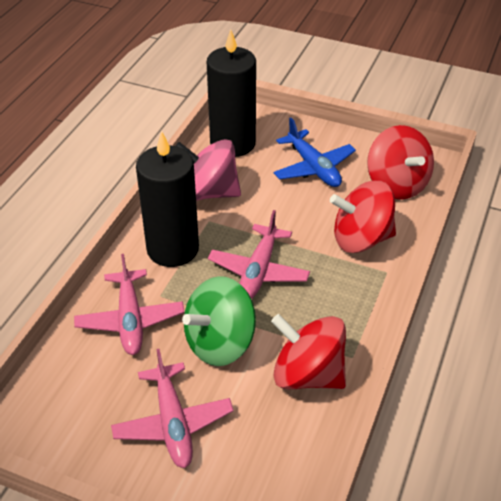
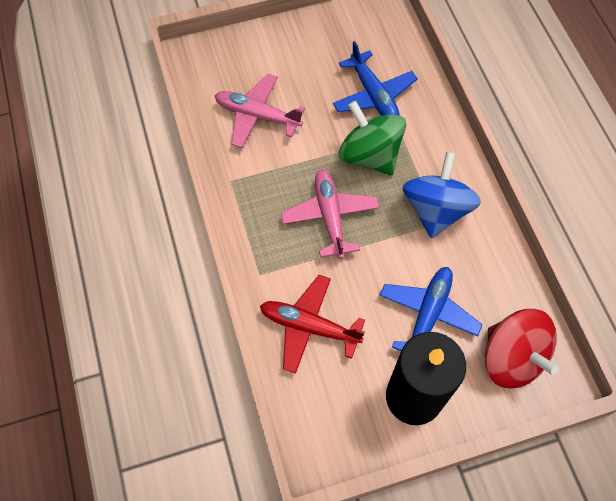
black candle: 2 -> 1
blue plane: 1 -> 2
blue spinning top: 0 -> 1
pink plane: 3 -> 2
pink spinning top: 1 -> 0
red plane: 0 -> 1
red spinning top: 3 -> 1

